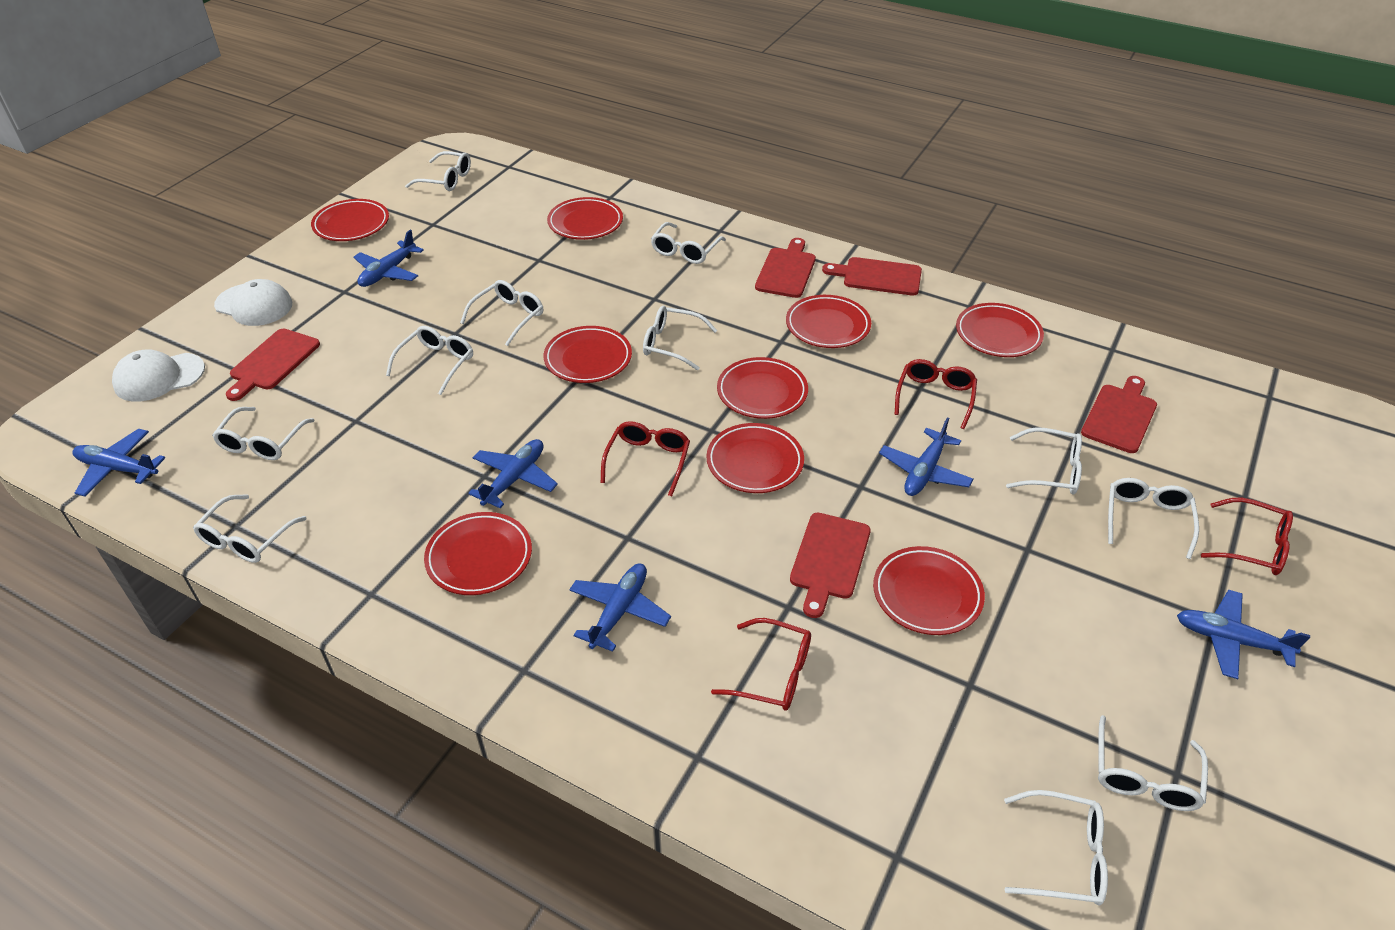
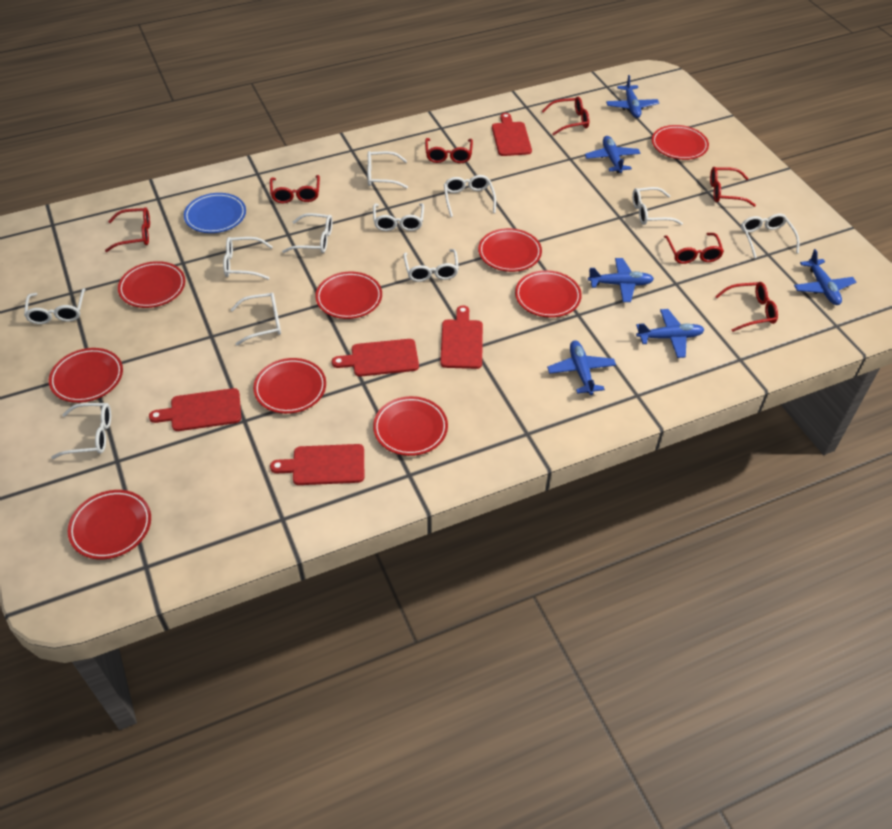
blue plate: 0 -> 1
red glasses: 4 -> 7
white cap: 2 -> 0

